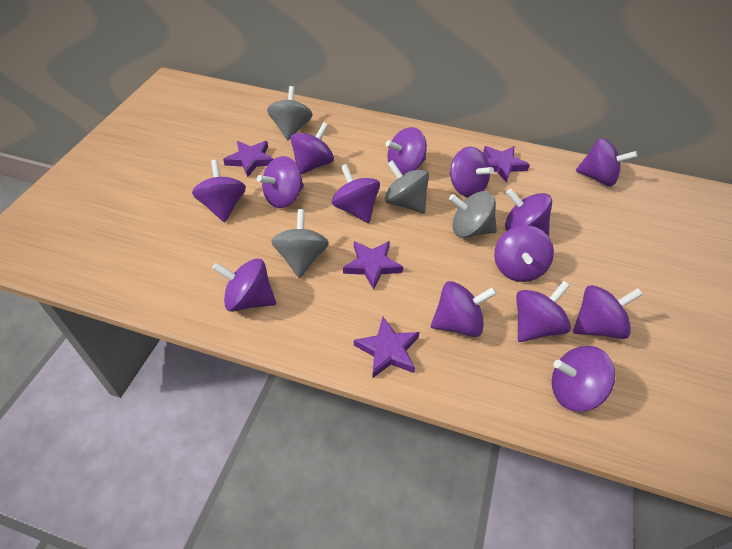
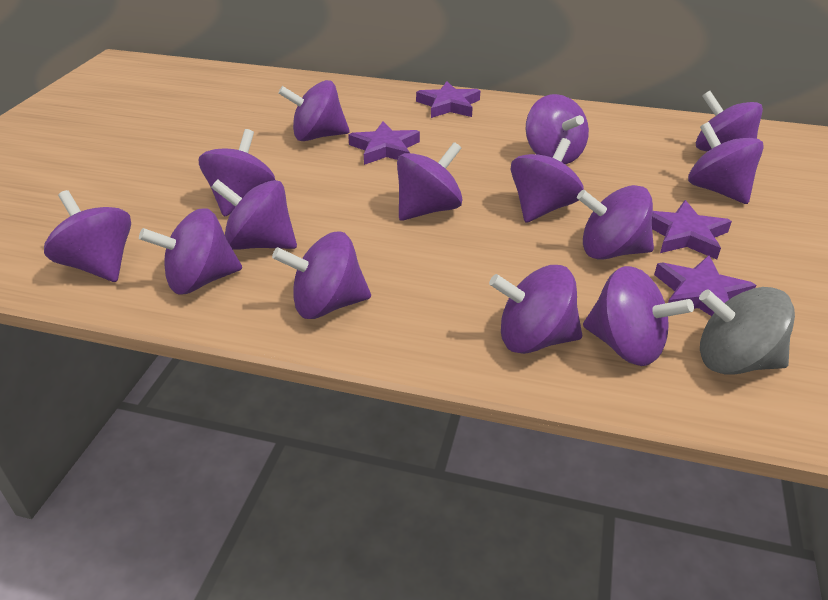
grey spinning top: 4 -> 1

